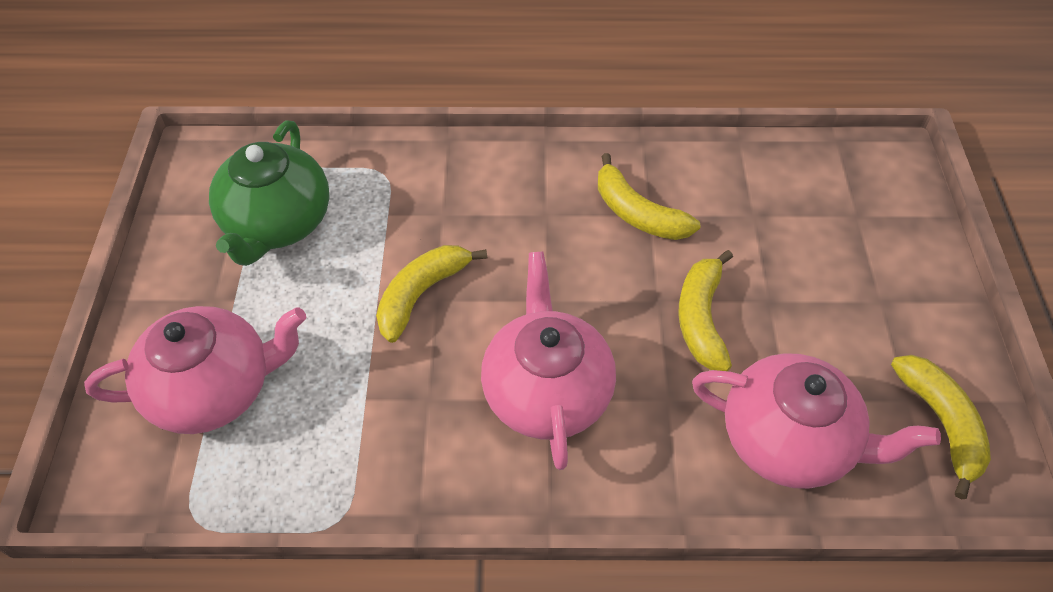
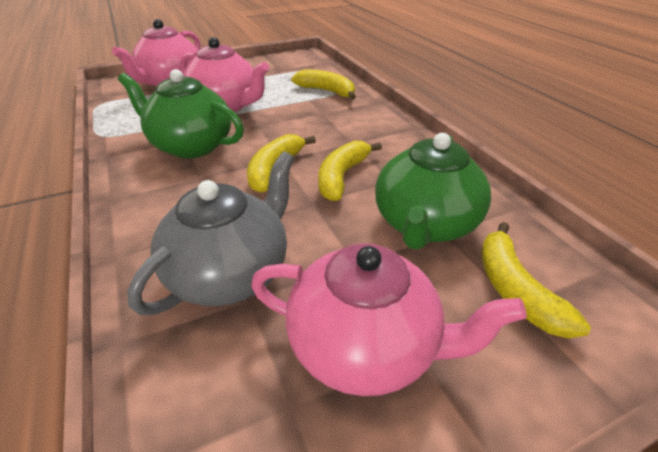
green teapot: 1 -> 2
grey teapot: 0 -> 1

